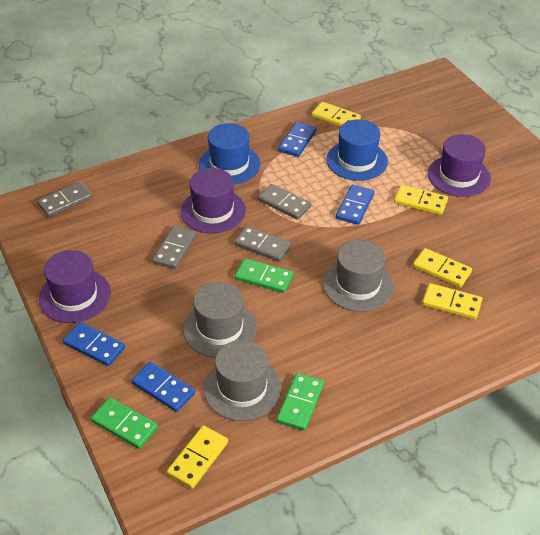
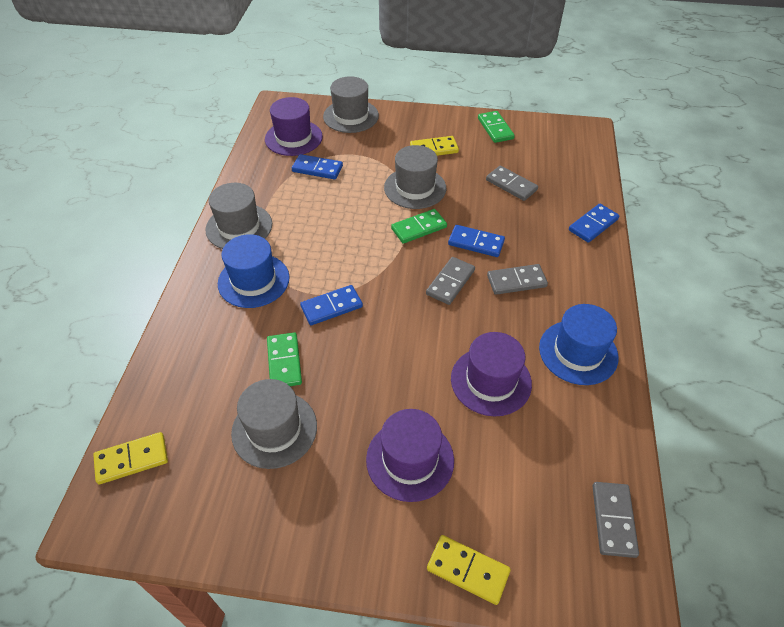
grey hat: 3 -> 4
yellow domino: 5 -> 3

